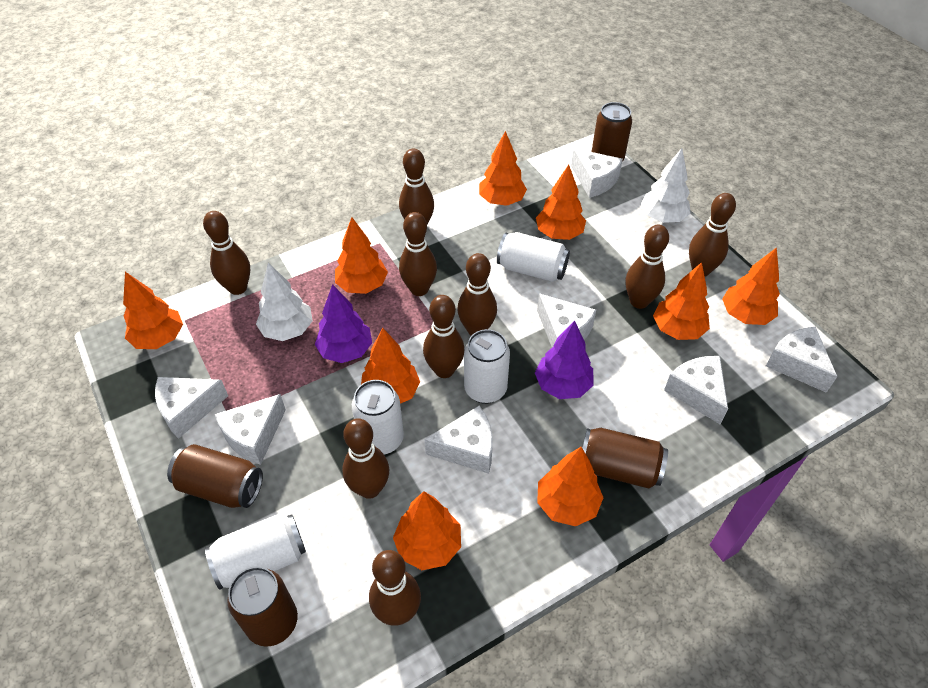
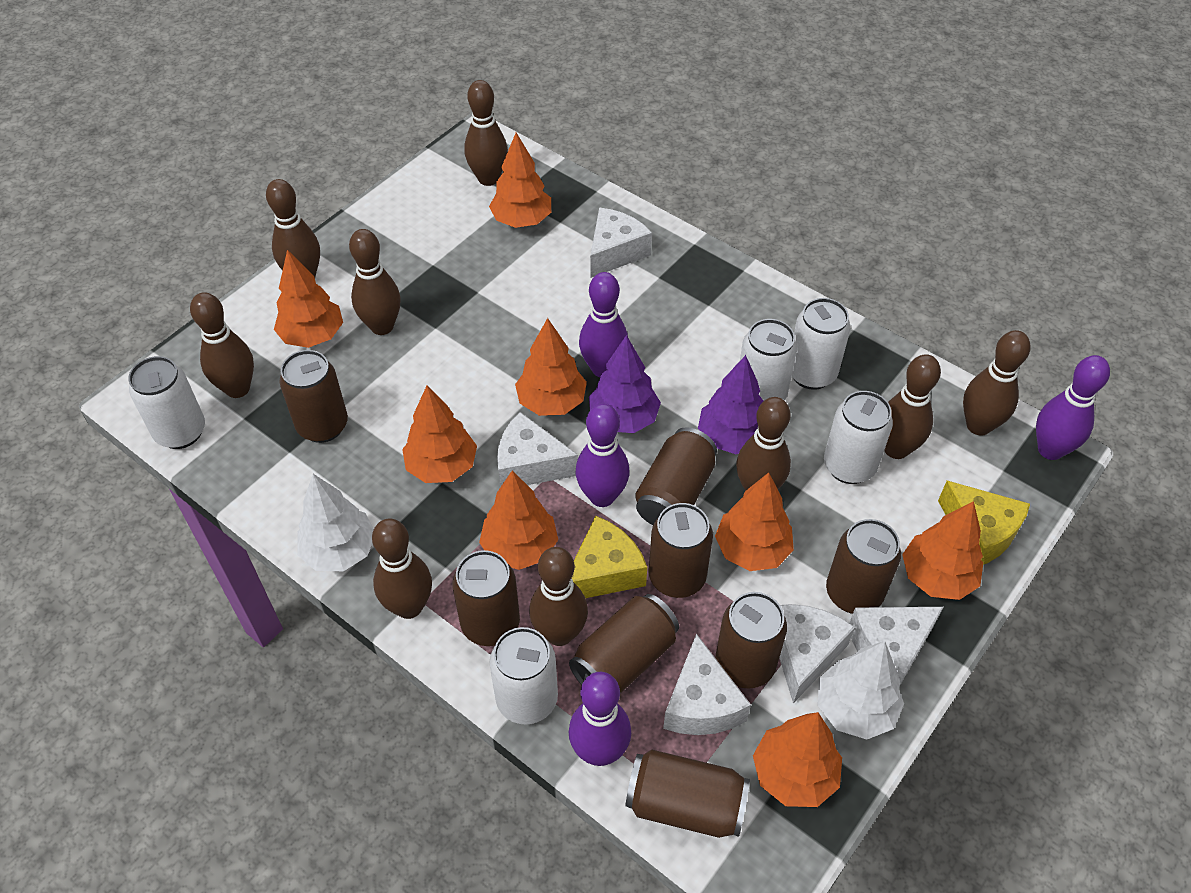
brown can: 4 -> 8
orange tree: 9 -> 8
purple bowling pin: 0 -> 4
white can: 4 -> 5
white cheese: 7 -> 5
yellow cheese: 0 -> 2

